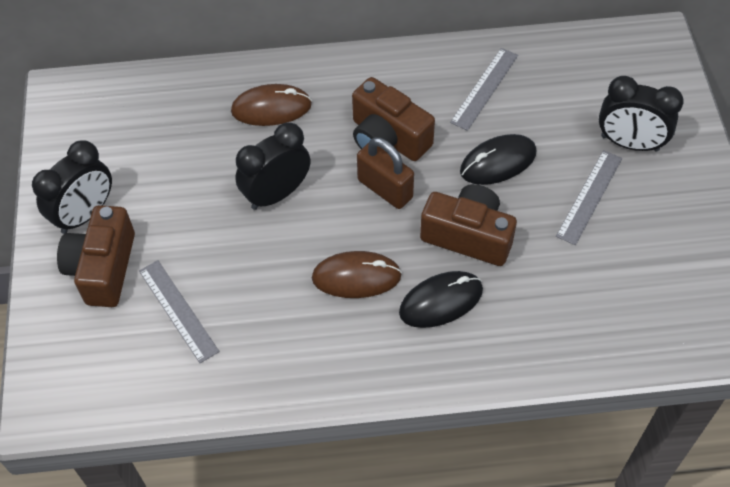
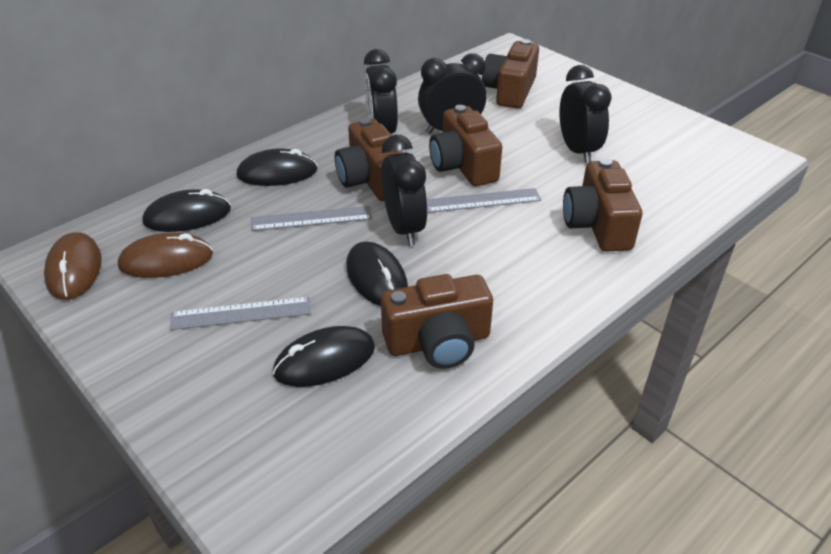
black clock: 3 -> 4
black mouse: 2 -> 4
brown camera: 3 -> 5
brown padlock: 1 -> 0

